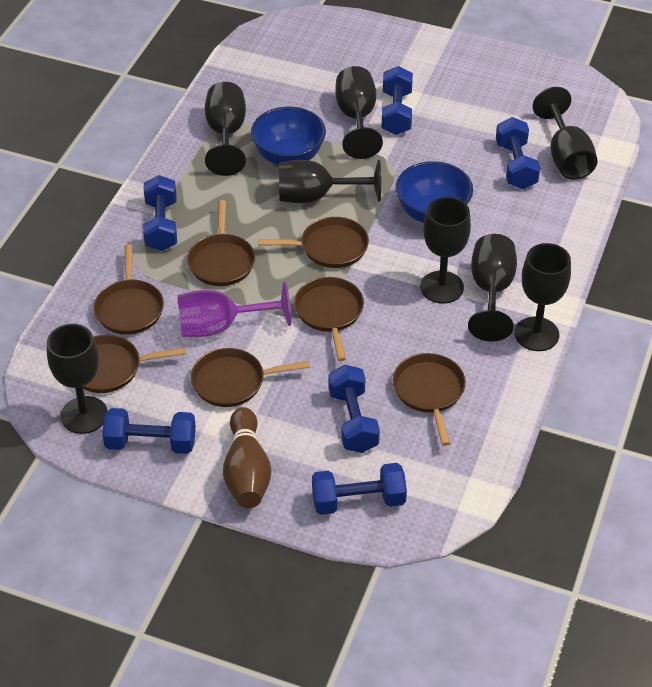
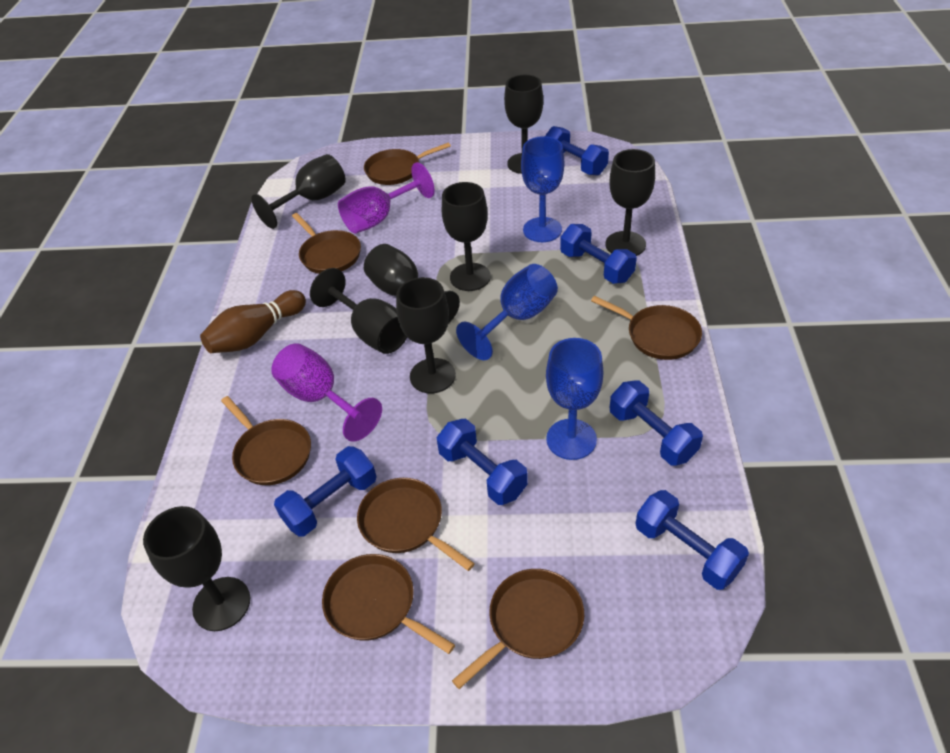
blue bowl: 2 -> 0
blue goblet: 0 -> 3
purple goblet: 1 -> 2

